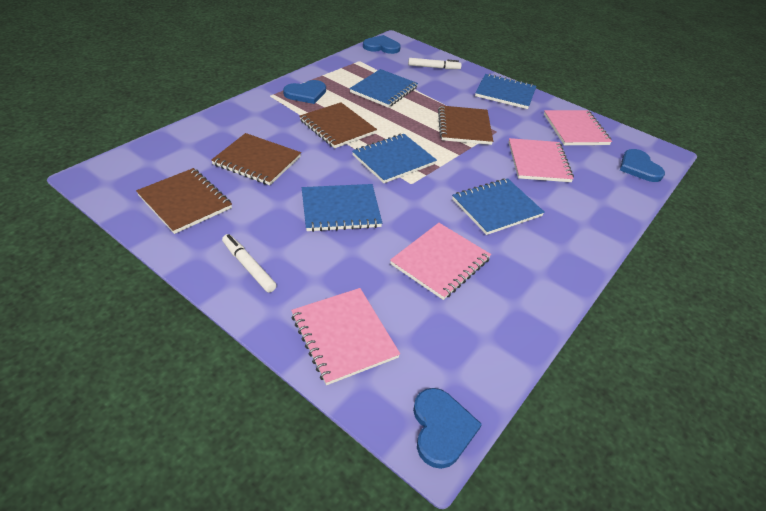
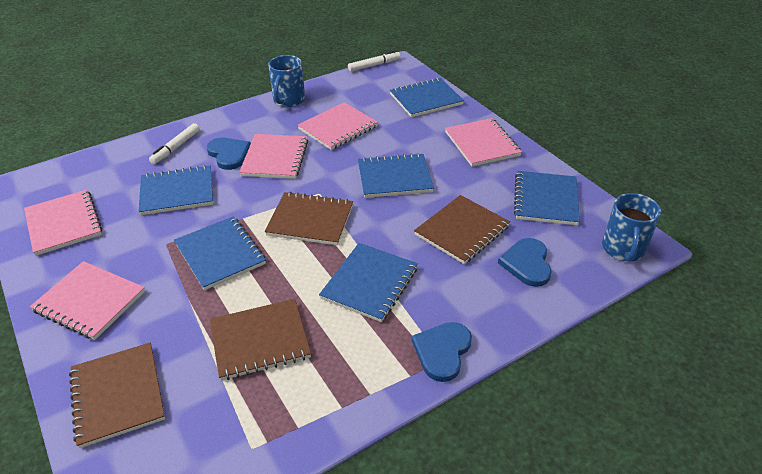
blue heart: 4 -> 3
blue mug: 0 -> 2
blue notebook: 5 -> 6
pink notebook: 4 -> 5

